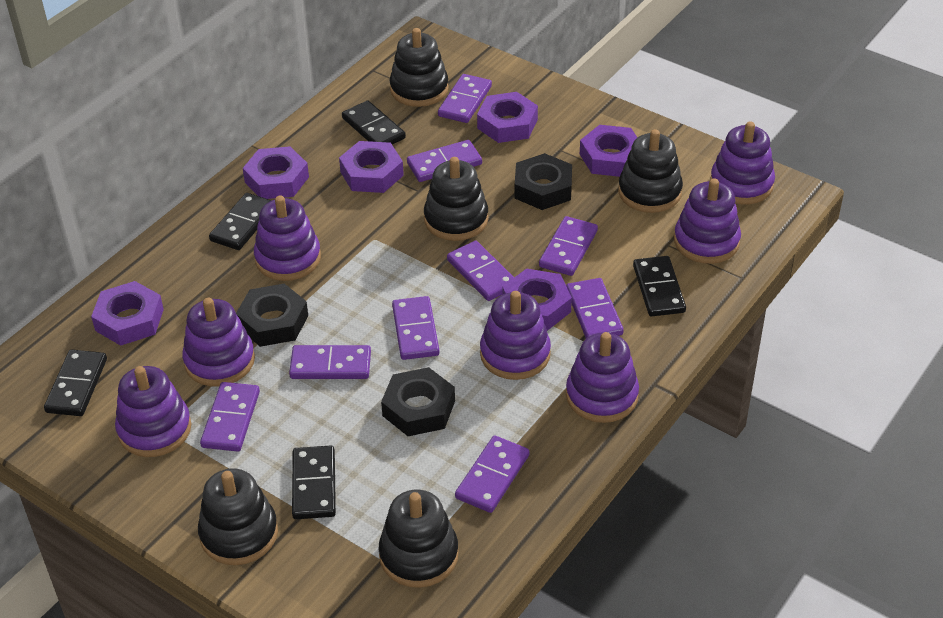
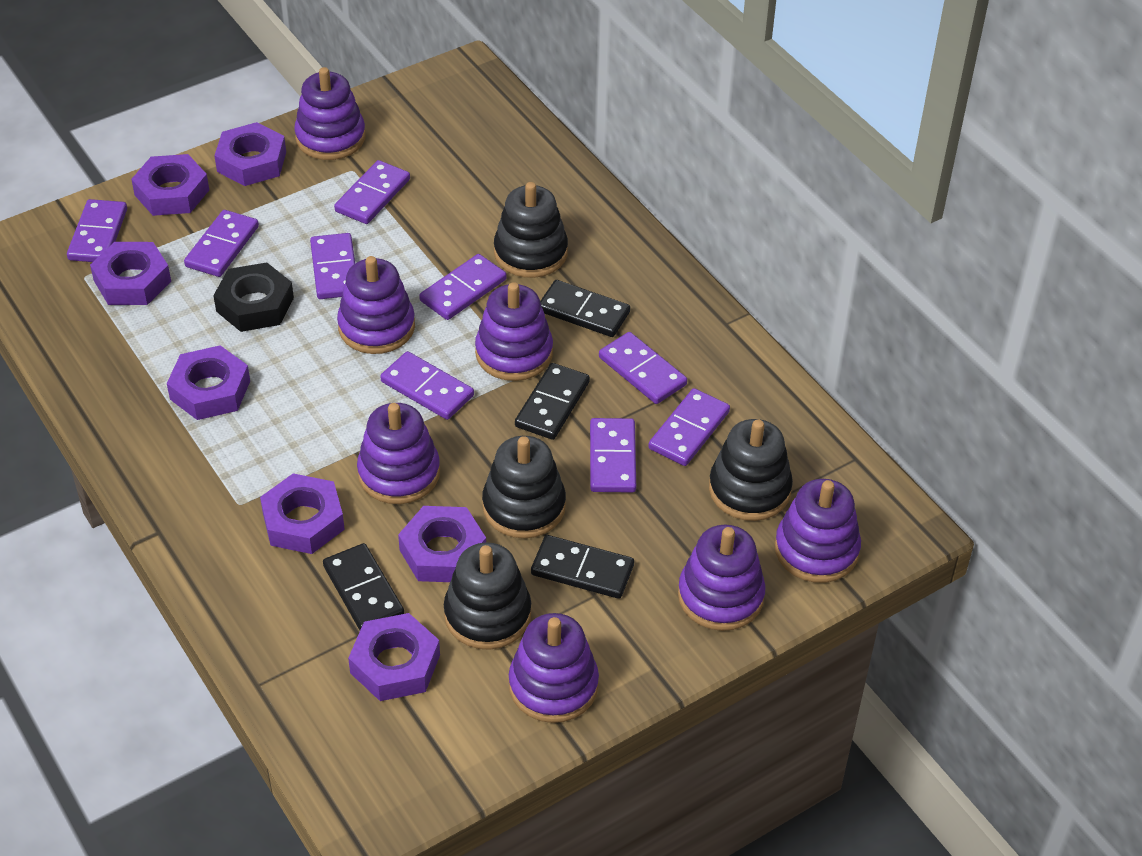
black domino: 5 -> 4
black nut: 3 -> 1
black stacking toy: 5 -> 4
purple nut: 6 -> 7

